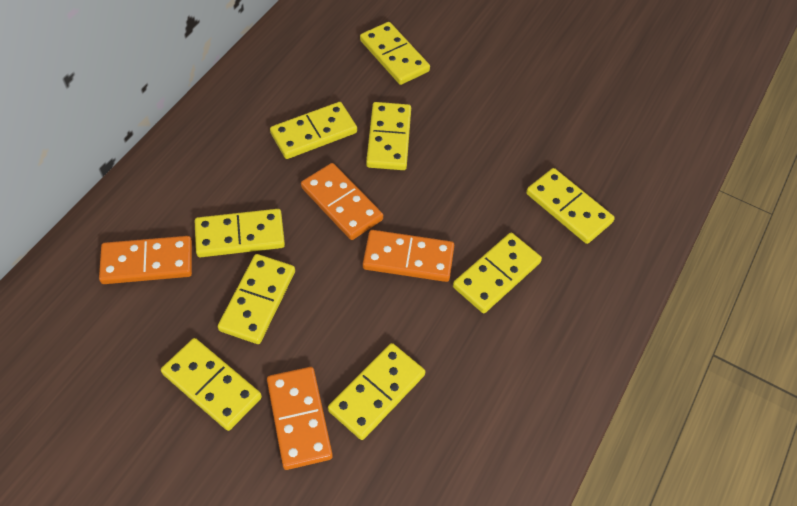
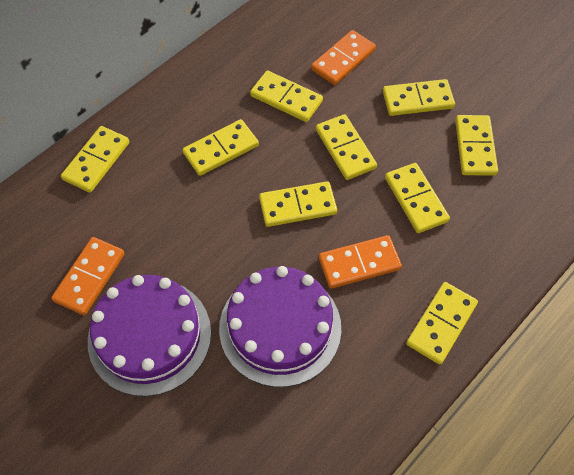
orange domino: 4 -> 3
purple cake: 0 -> 2

